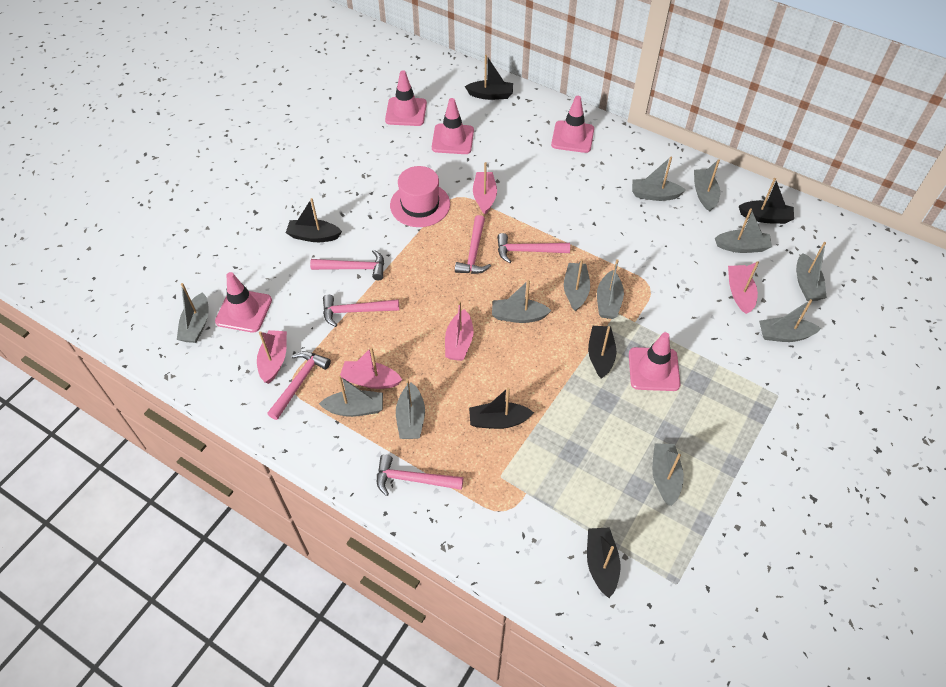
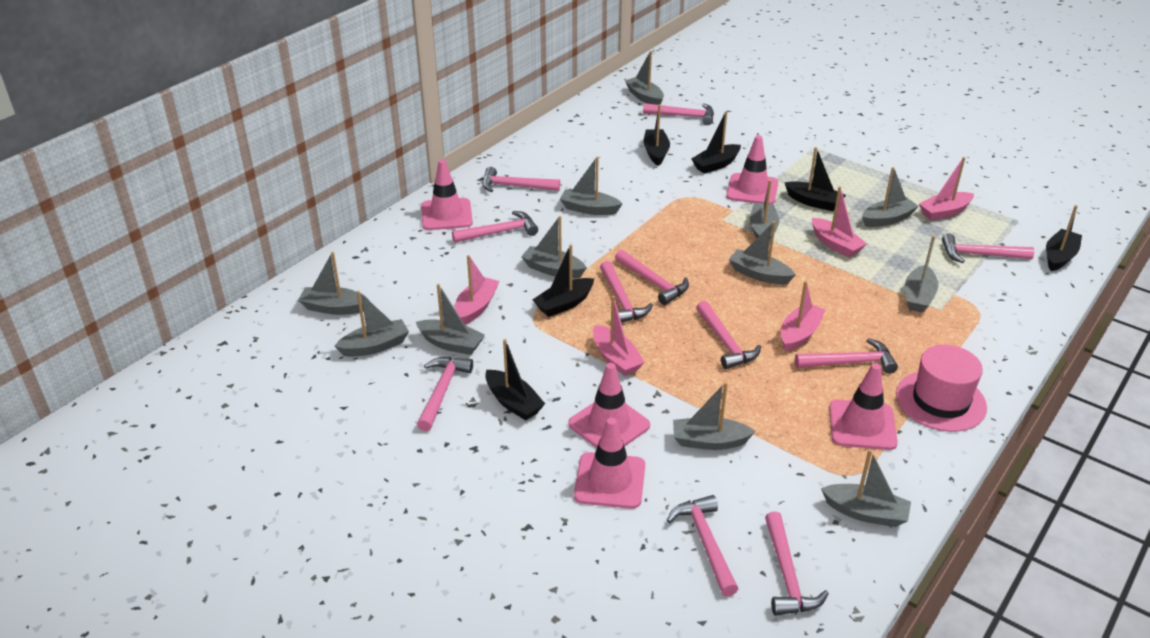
pink hammer: 6 -> 11

